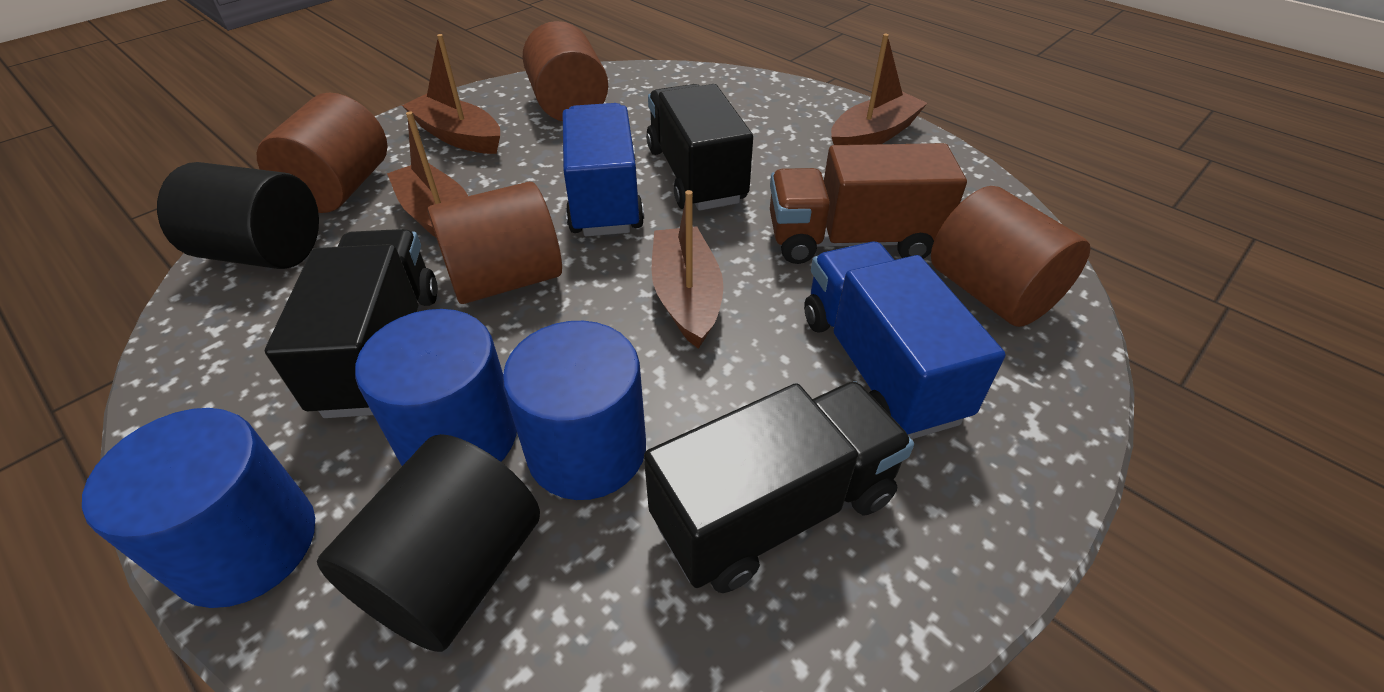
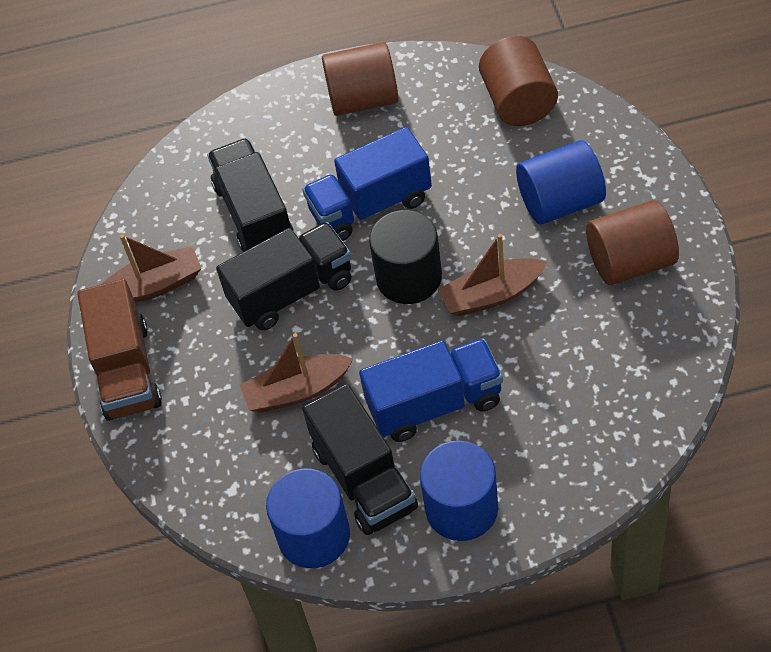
black cylinder: 2 -> 1
brown boat: 4 -> 3
brown cylinder: 4 -> 3

